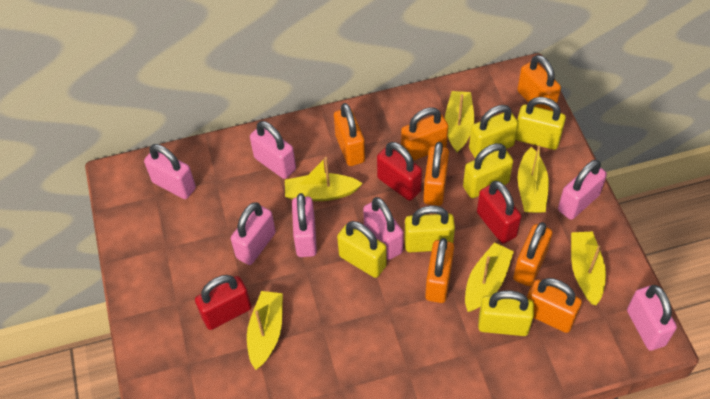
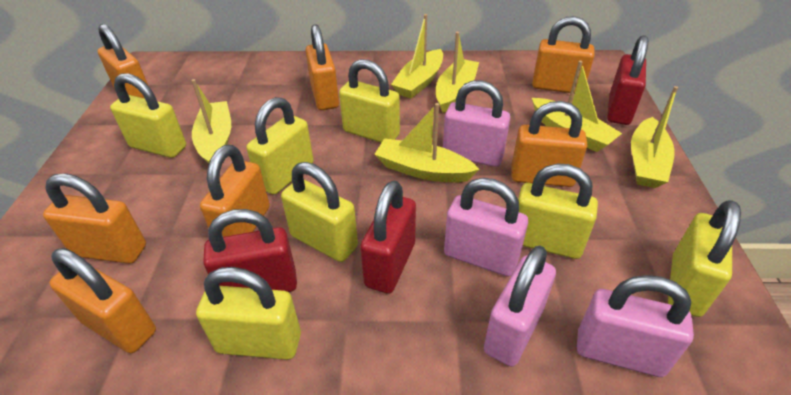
pink padlock: 7 -> 4
yellow padlock: 6 -> 7

